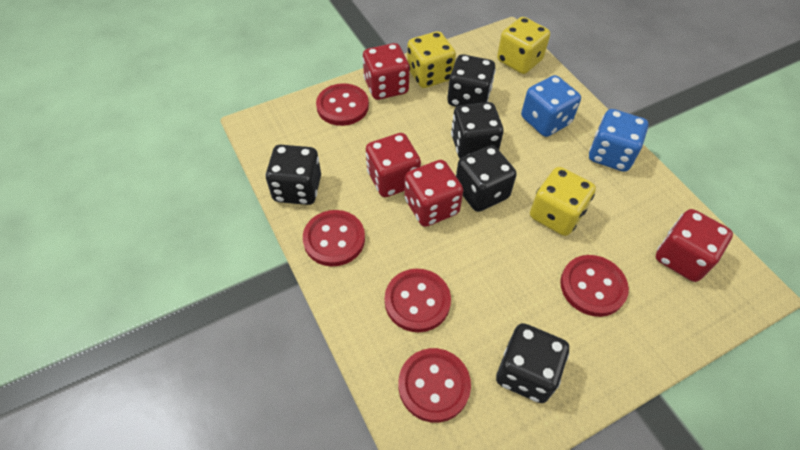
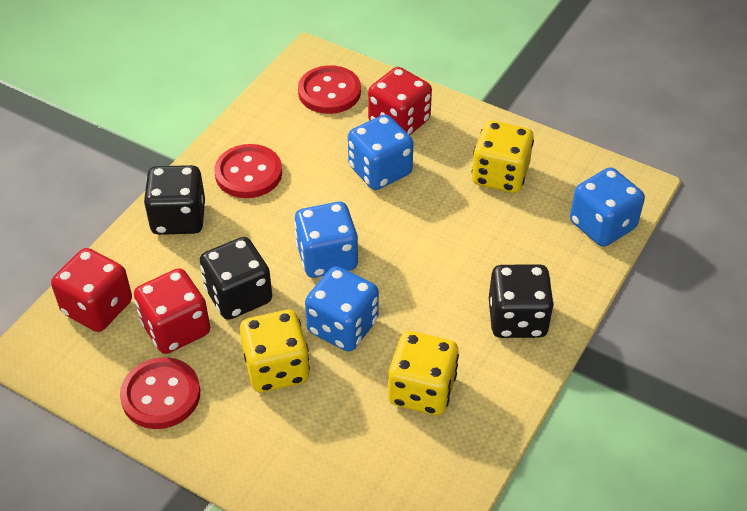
black dice: 5 -> 3
blue dice: 2 -> 4
red button: 5 -> 3
red dice: 4 -> 3

